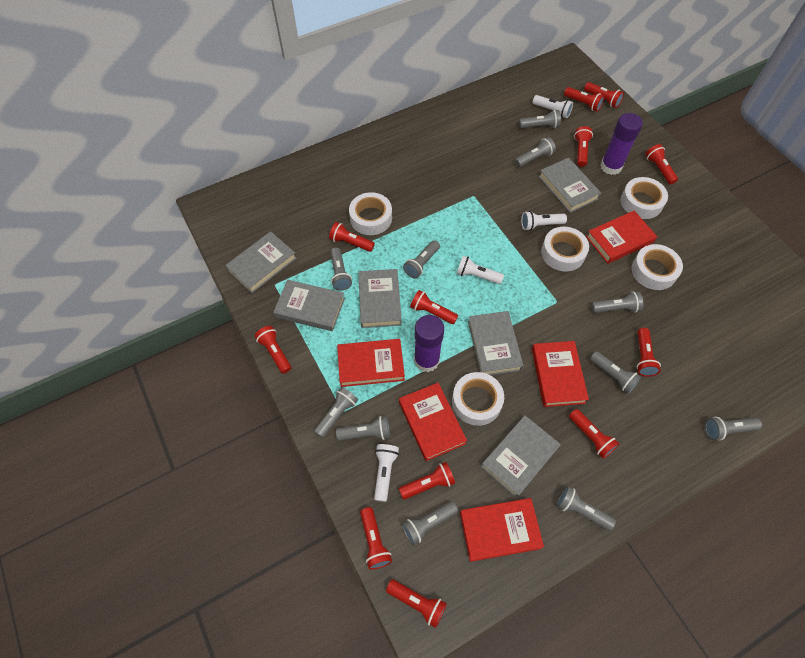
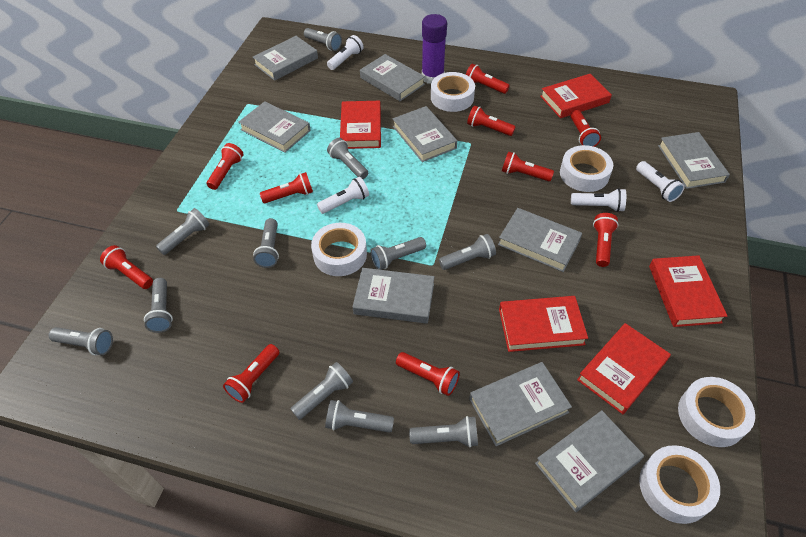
grey book: 6 -> 9
purple glue stick: 2 -> 1
red flashlight: 12 -> 10

